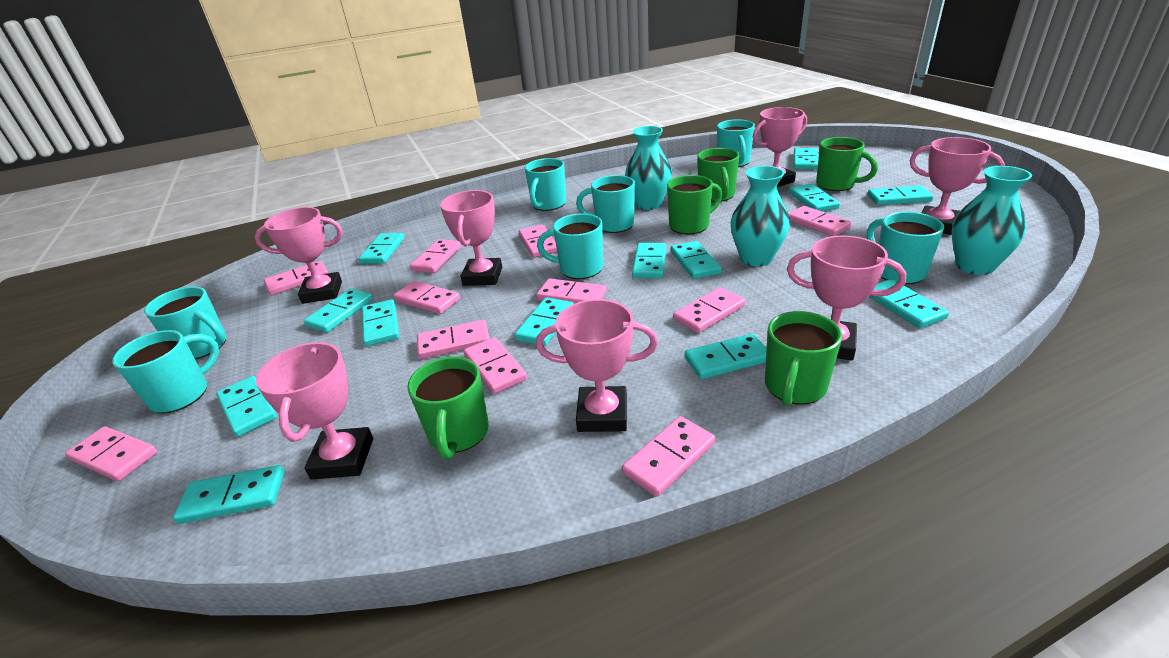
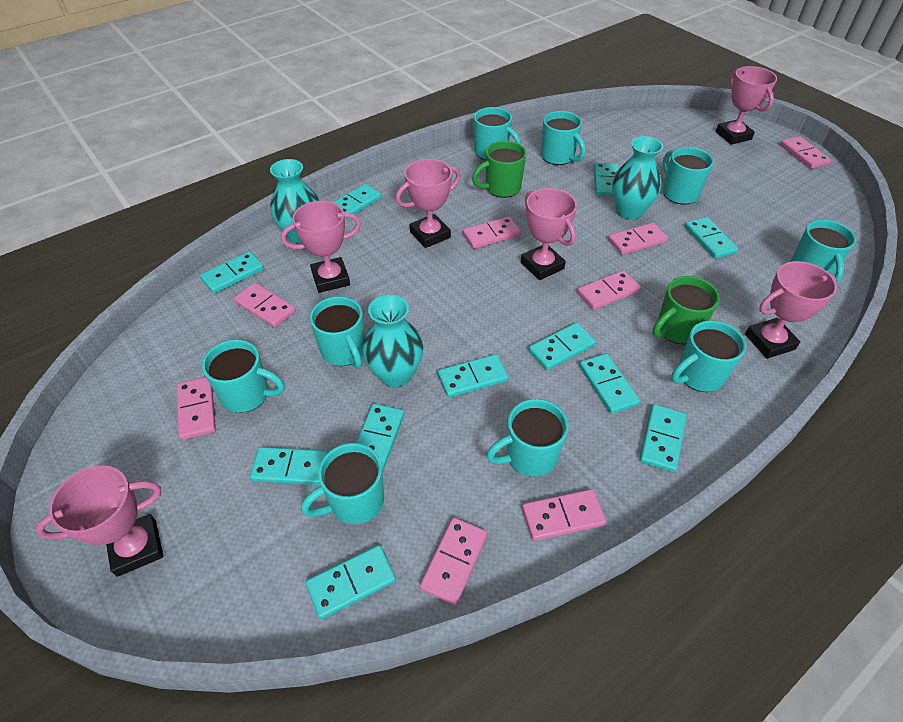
green mug: 5 -> 2
pink domino: 11 -> 8
pink trophy: 7 -> 6
turquoise domino: 13 -> 11
turquoise mug: 7 -> 9

